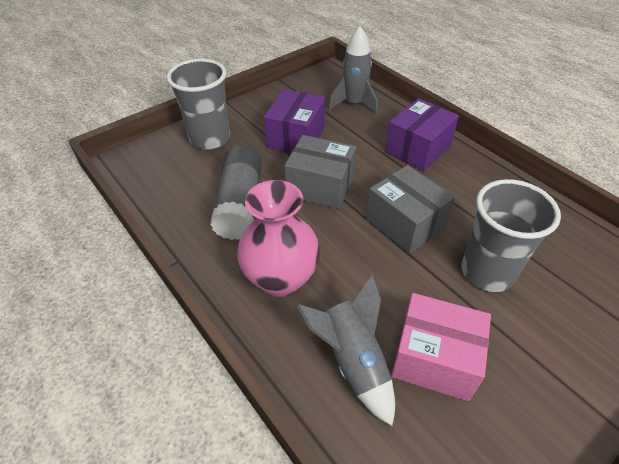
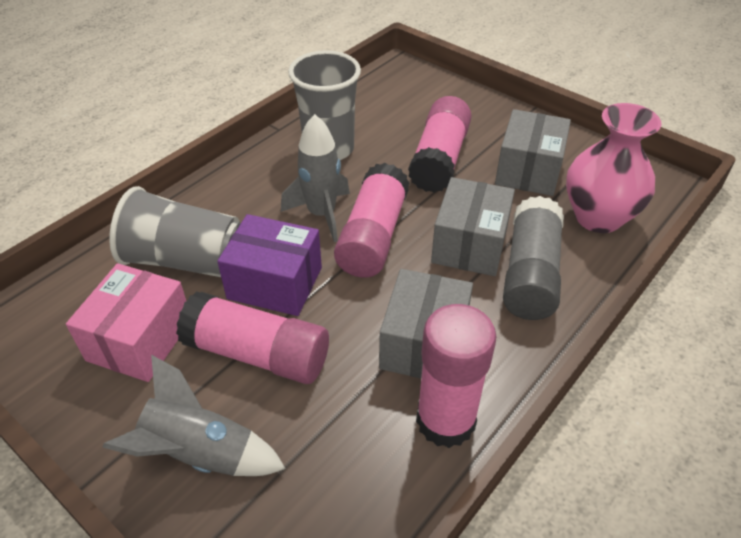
grey box: 2 -> 3
pink glue stick: 0 -> 4
purple box: 2 -> 1

